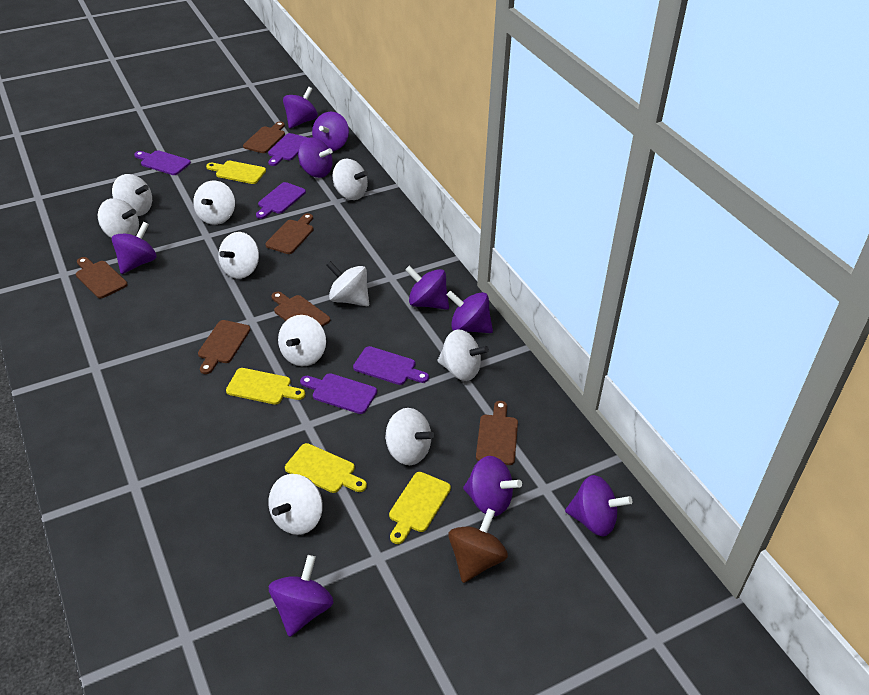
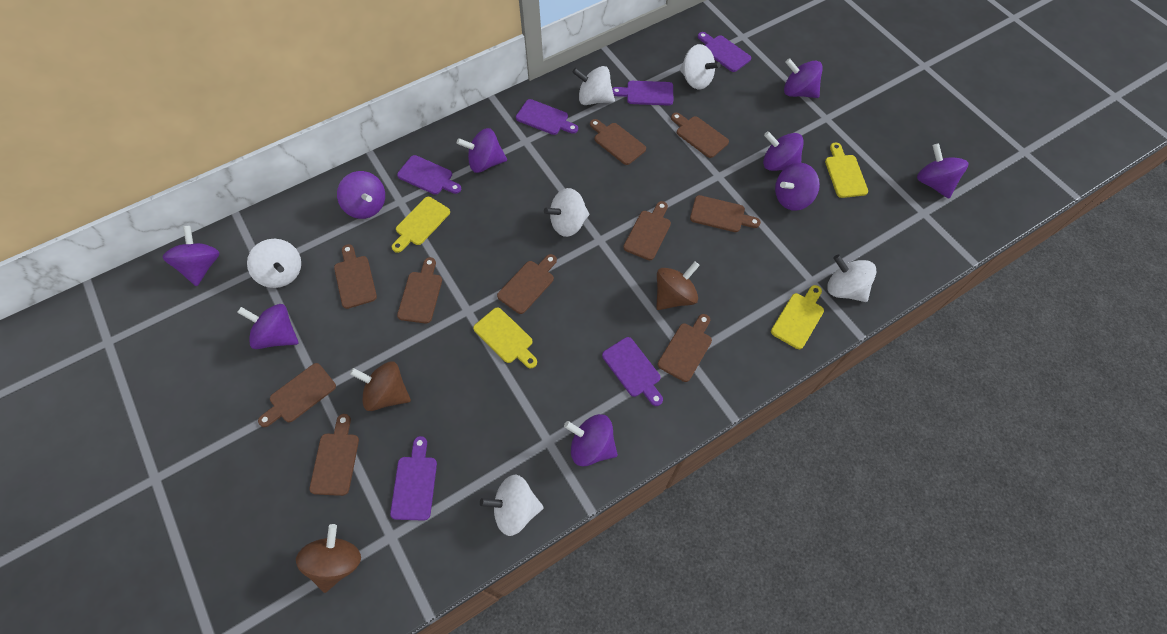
brown cutting board: 6 -> 10
brown spinning top: 1 -> 3
purple cutting board: 5 -> 6
white spinning top: 10 -> 6

